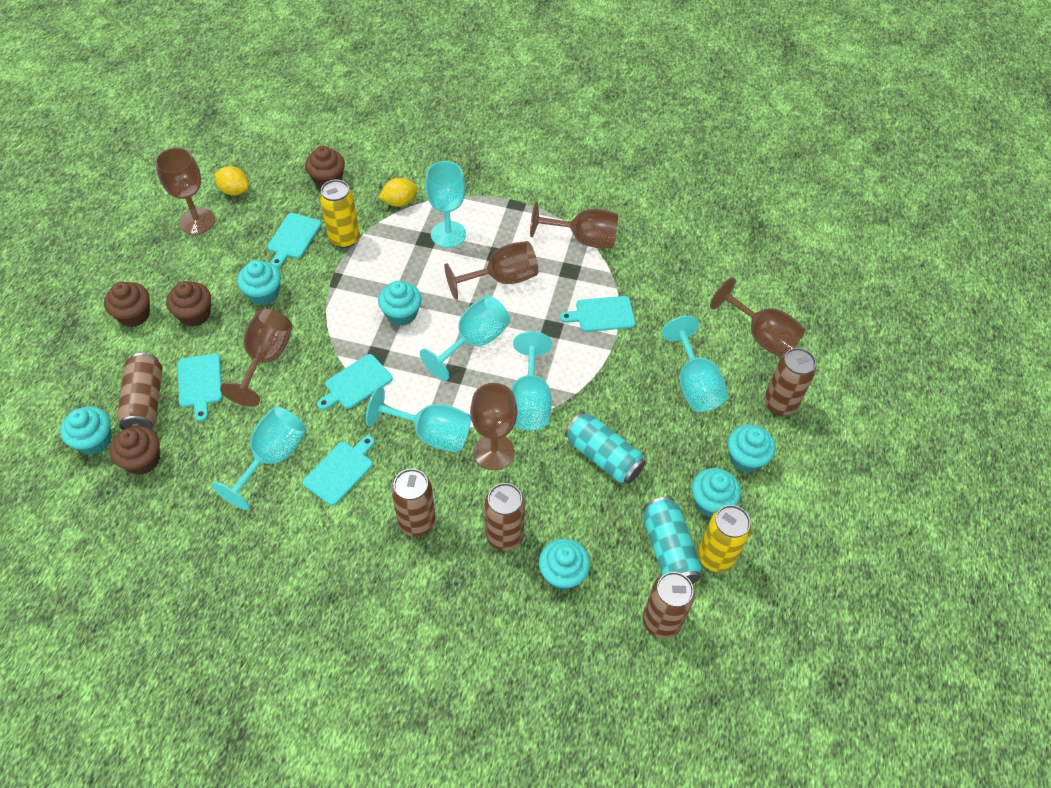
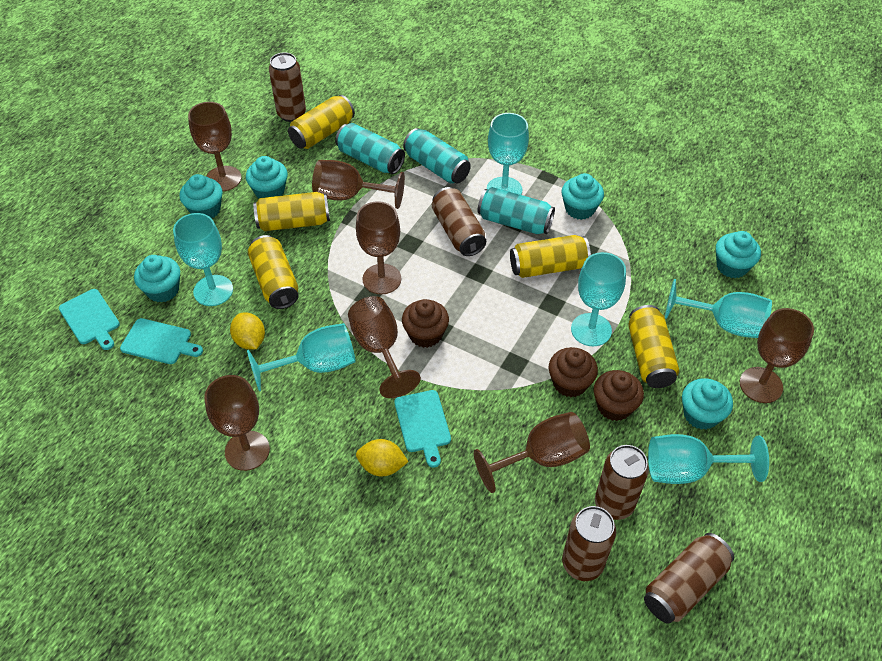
brown cupcake: 4 -> 3
brown goblet: 6 -> 7
turquoise can: 2 -> 3
turquoise cutting board: 5 -> 3
yellow can: 2 -> 5

